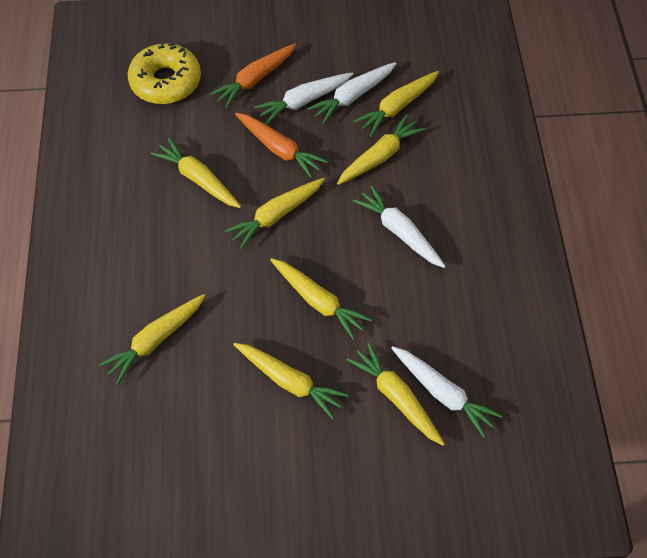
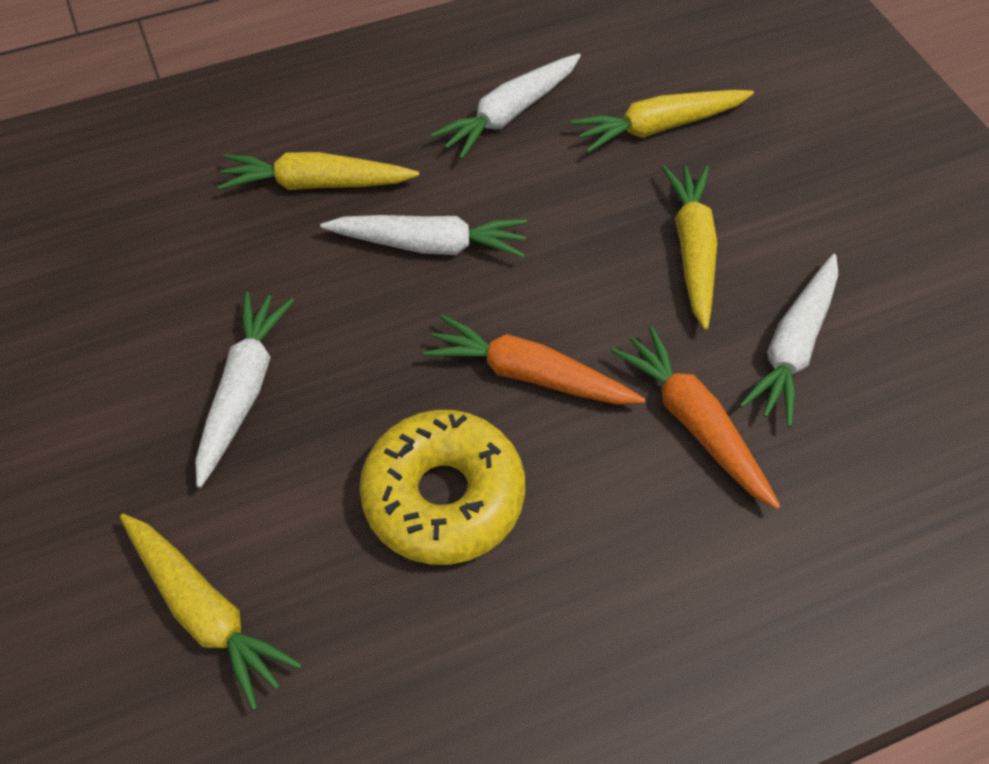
yellow carrot: 8 -> 4

